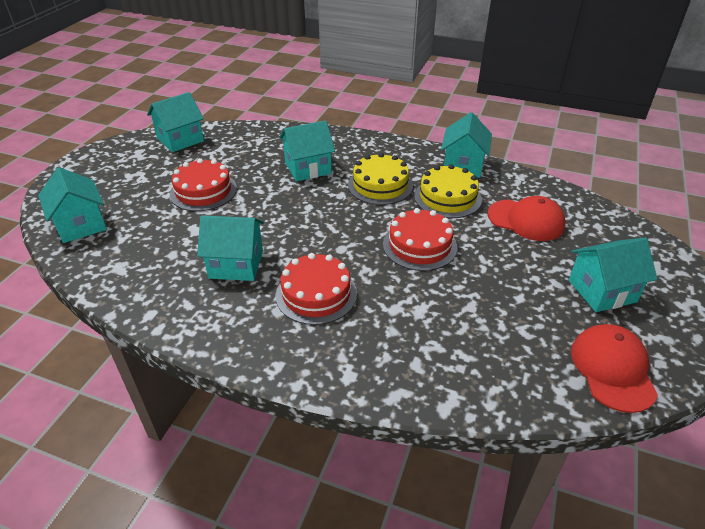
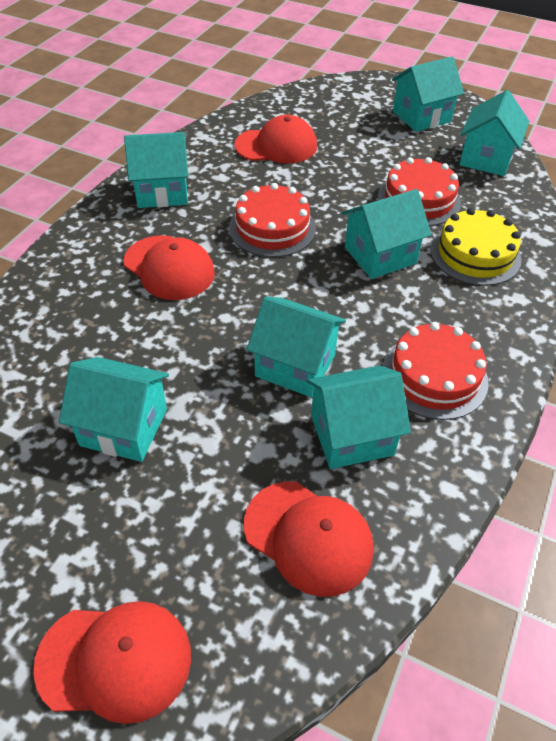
red cap: 2 -> 4
turquoise house: 6 -> 7
yellow cake: 2 -> 1

